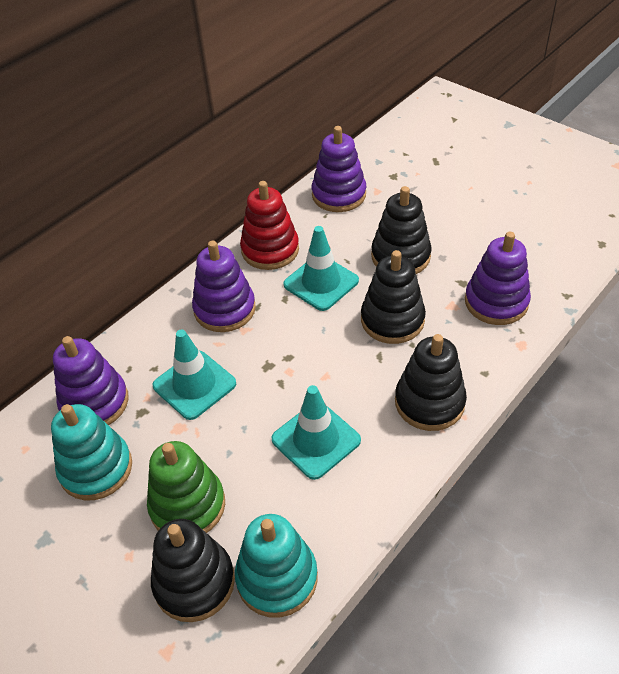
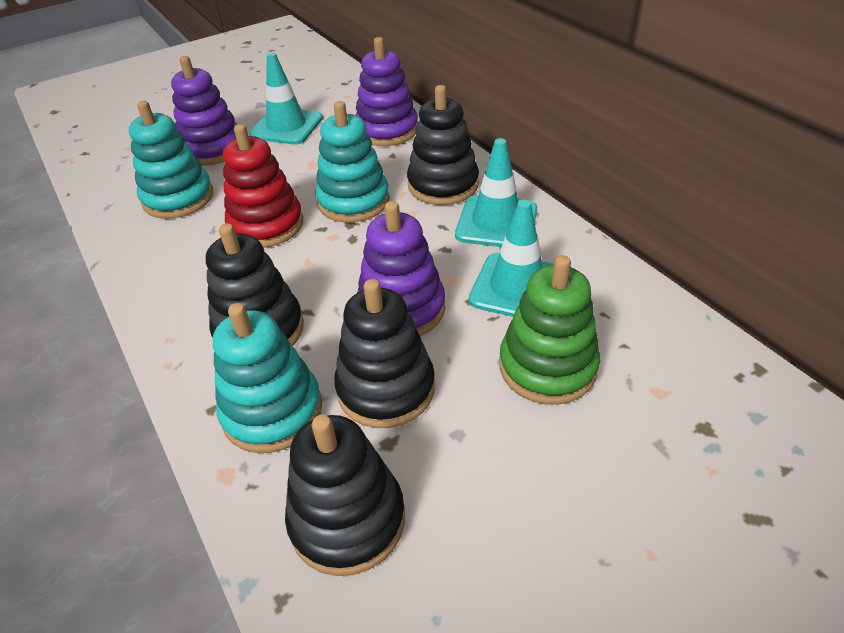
purple stacking toy: 4 -> 3
turquoise stacking toy: 2 -> 3

